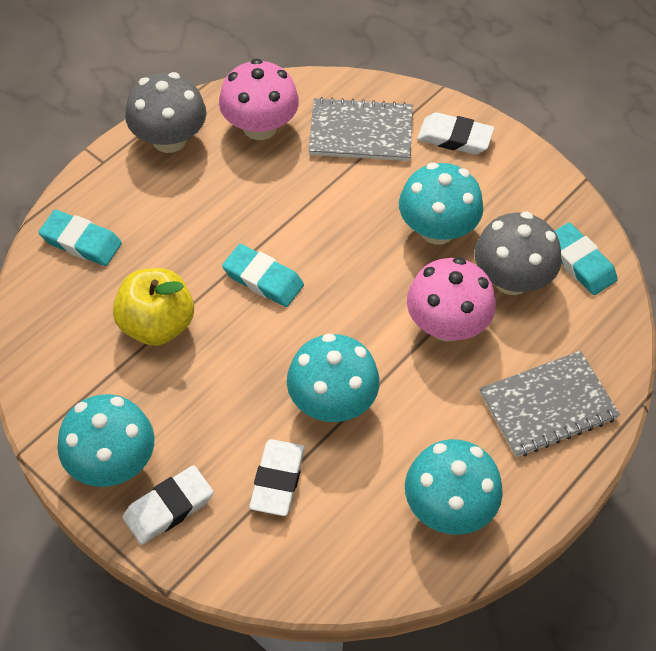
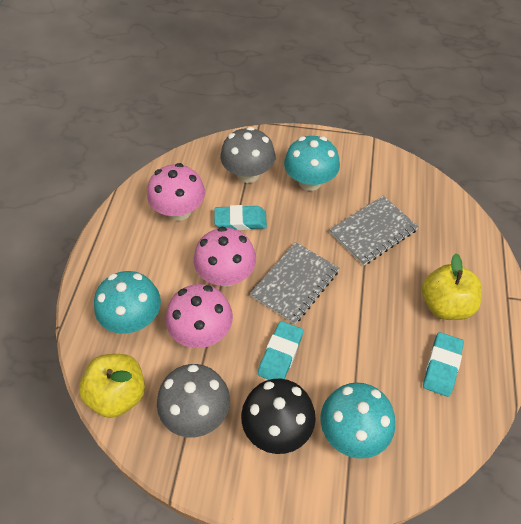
black mushroom: 0 -> 1
pink mushroom: 2 -> 3
turquoise mushroom: 4 -> 3
white eraser: 3 -> 0
yellow apple: 1 -> 2

